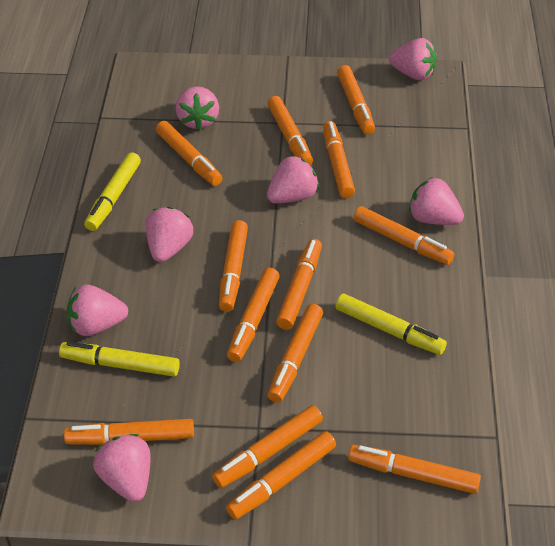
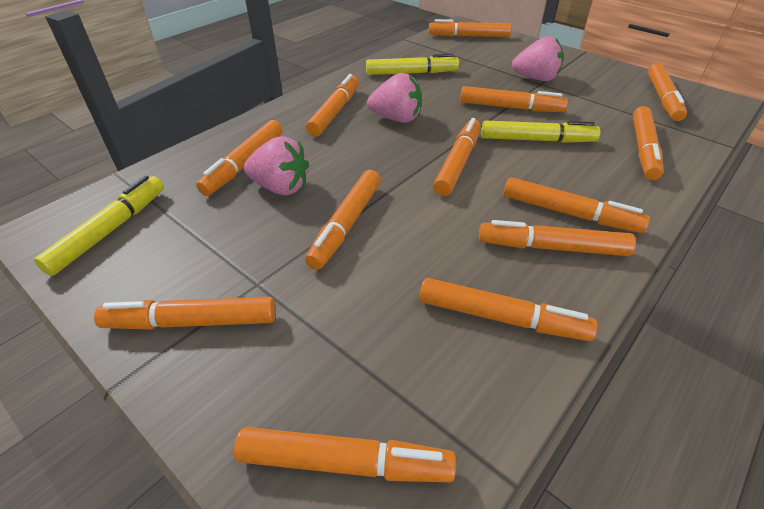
pink strawberry: 7 -> 3

